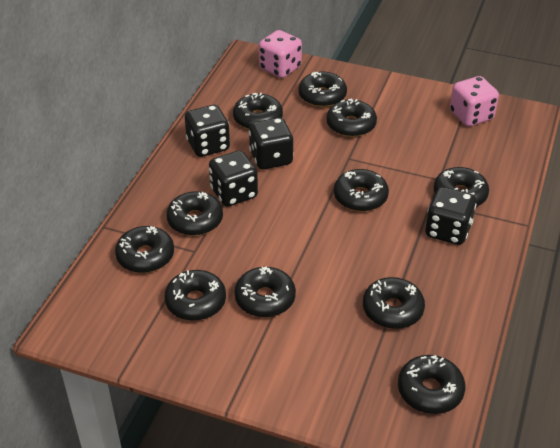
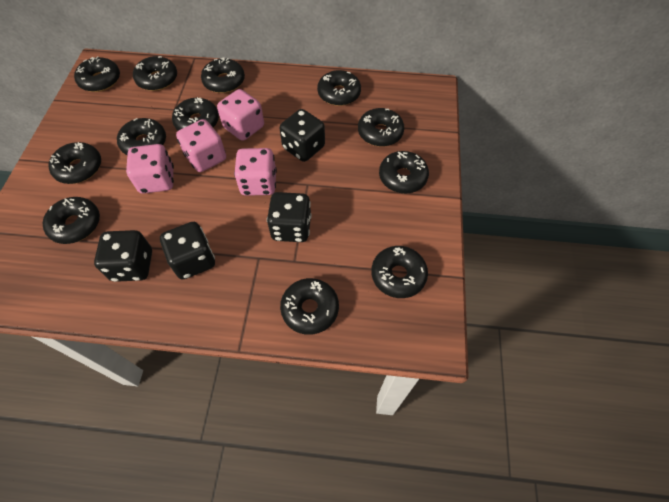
black donut: 11 -> 12
pink dice: 2 -> 4

